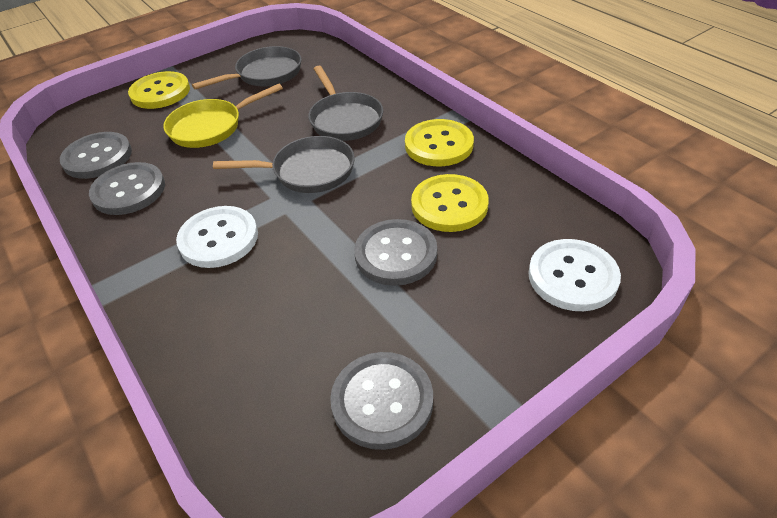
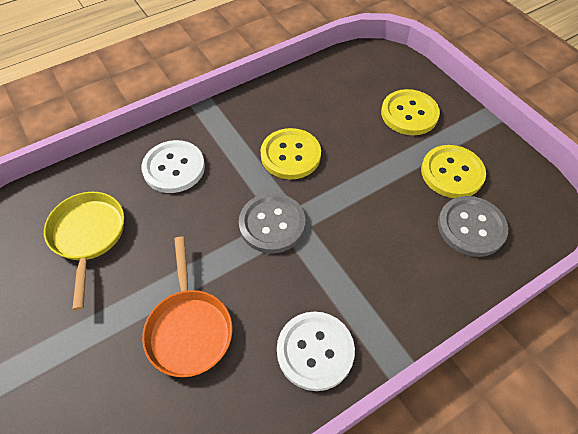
grey button: 4 -> 2
grey pan: 3 -> 0
orange pan: 0 -> 1

